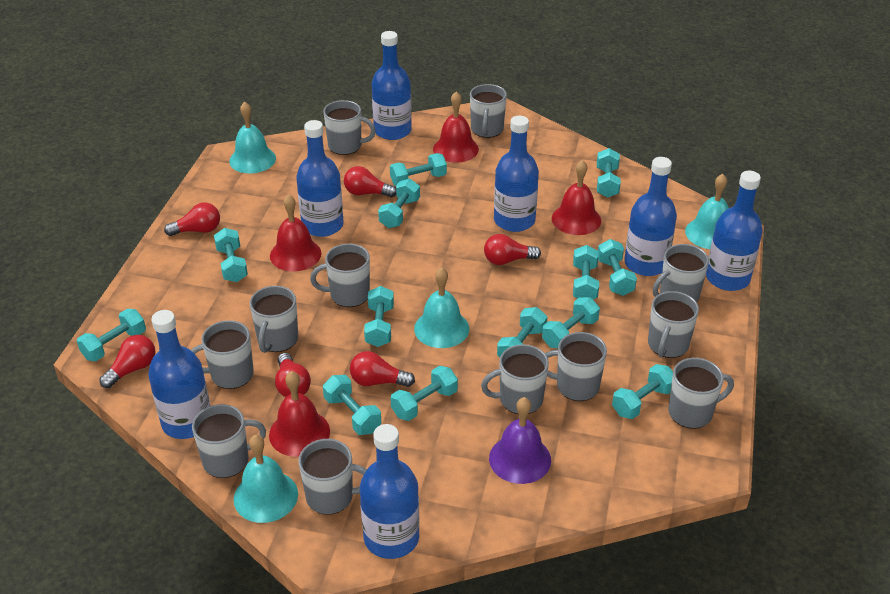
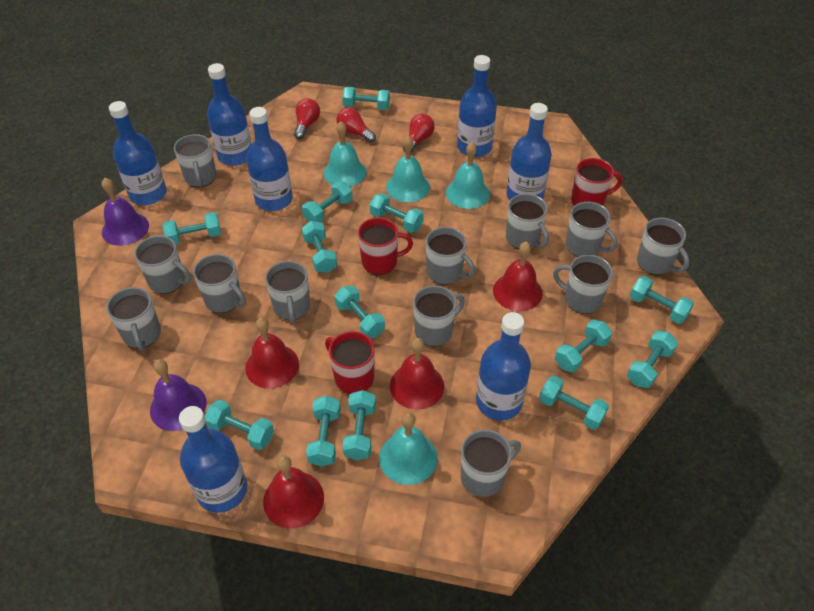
purple bell: 1 -> 2
red light bulb: 6 -> 3
red mug: 0 -> 3

